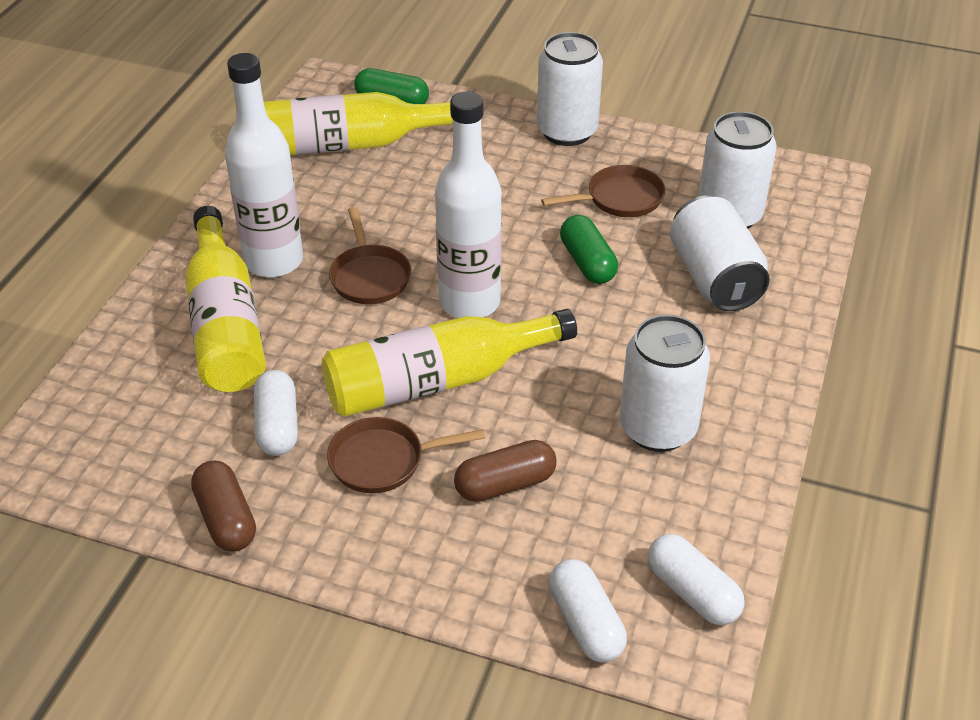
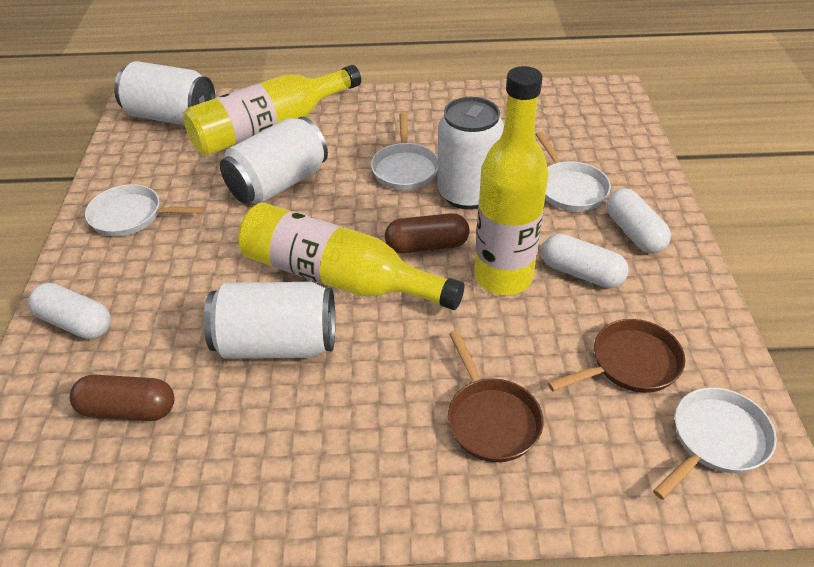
brown pan: 3 -> 2
green capsule: 2 -> 0
white bottle: 2 -> 0
white pan: 0 -> 4

